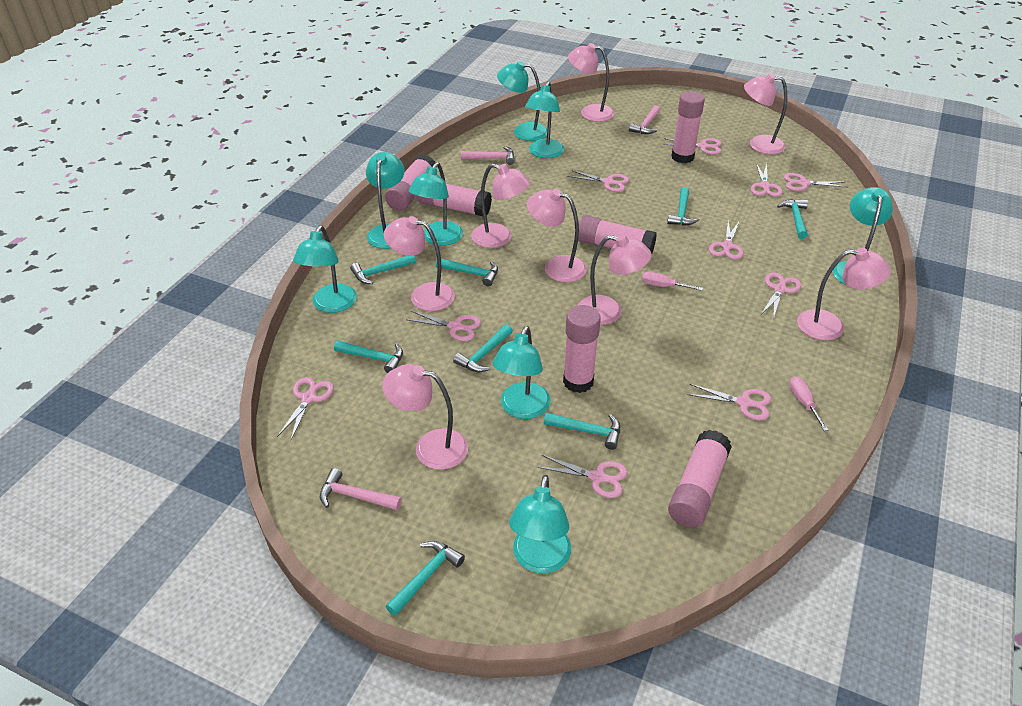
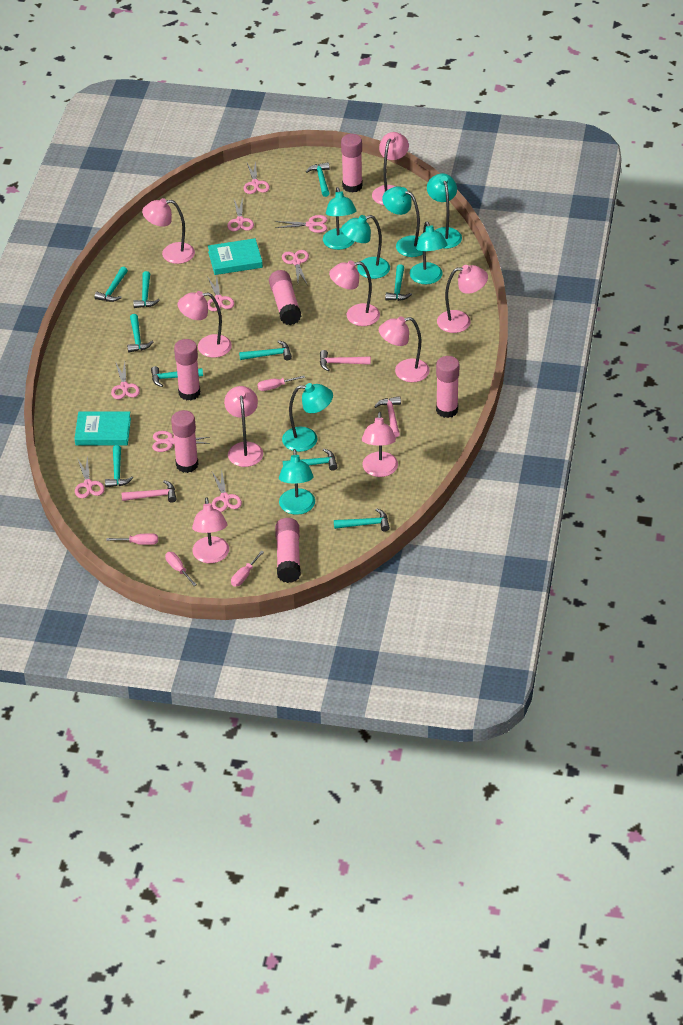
pink lamp: 8 -> 9
pink scissors: 10 -> 9
pink screwdriver: 2 -> 4
turquoise book: 0 -> 2
turquoise hammer: 8 -> 10
turquoise lamp: 8 -> 7

